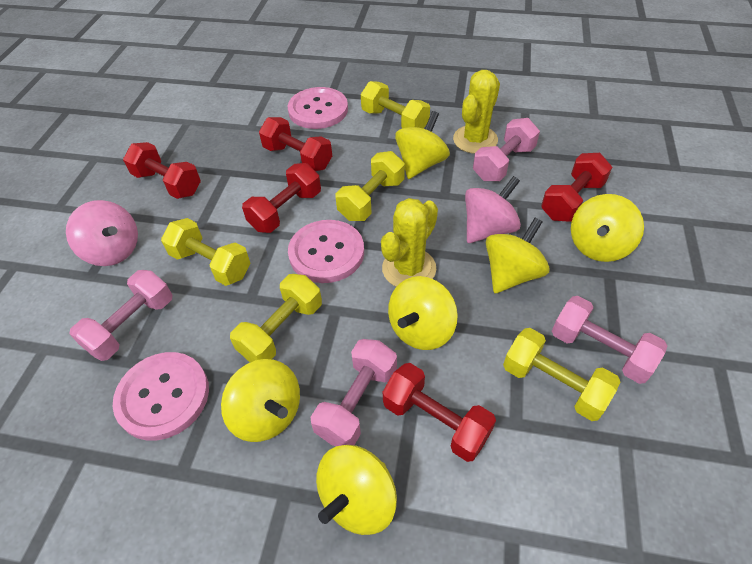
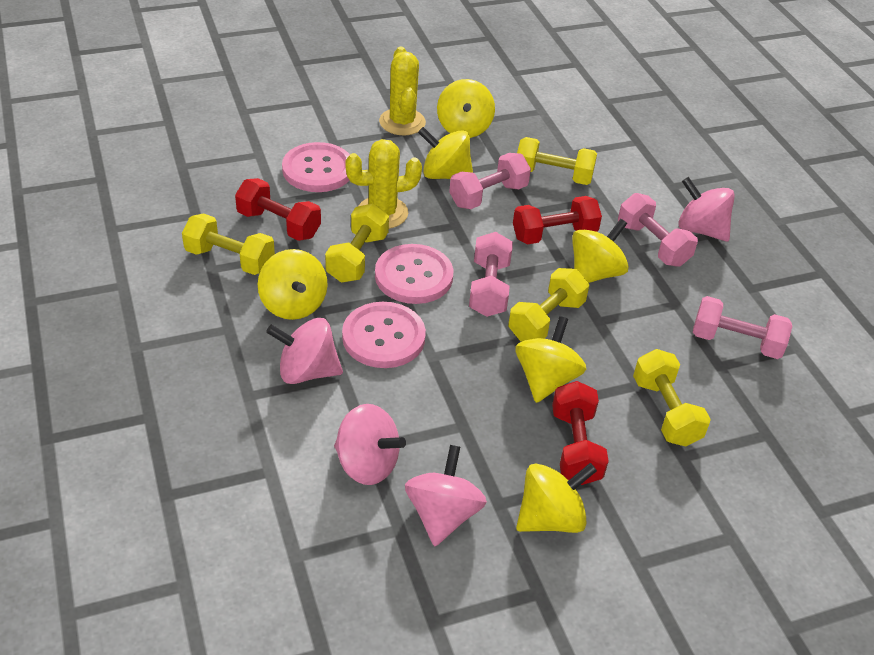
pink spinning top: 2 -> 4
red dumbbell: 5 -> 3

